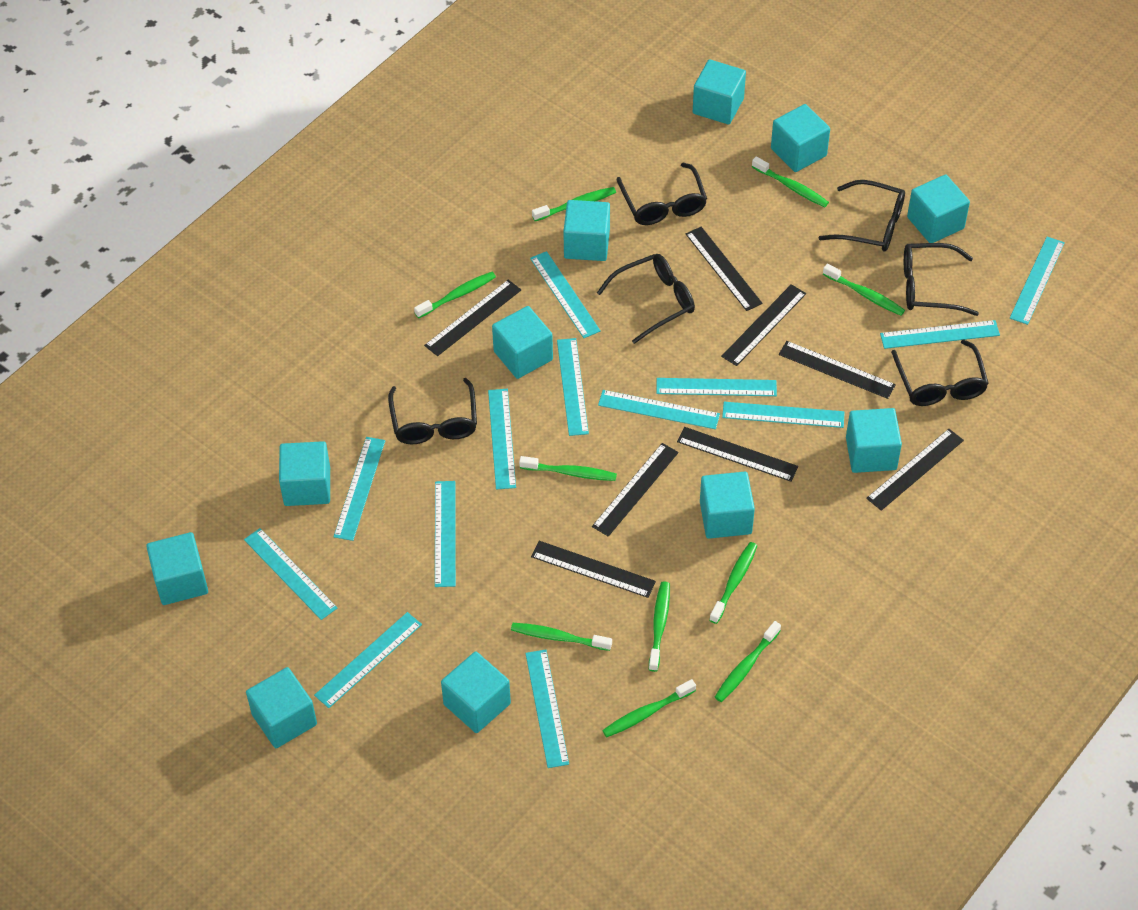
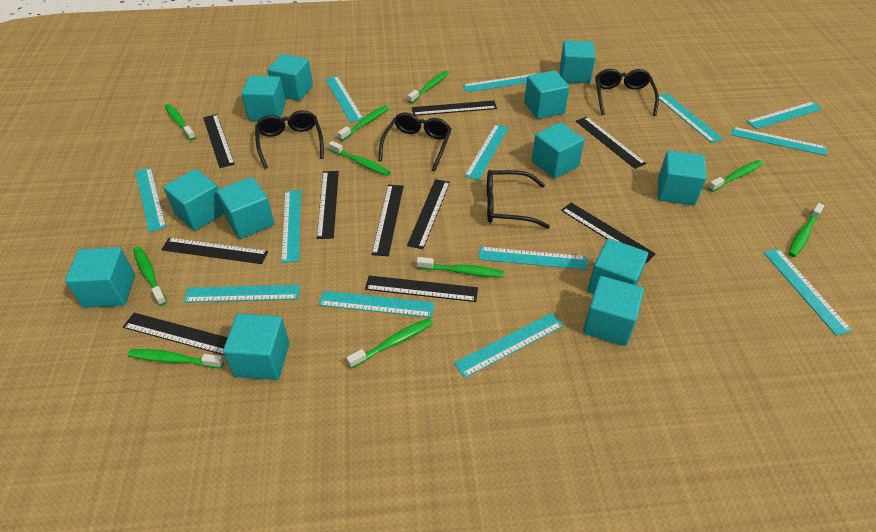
black glasses: 6 -> 4
black ruler: 8 -> 10
turquoise cube: 11 -> 12

